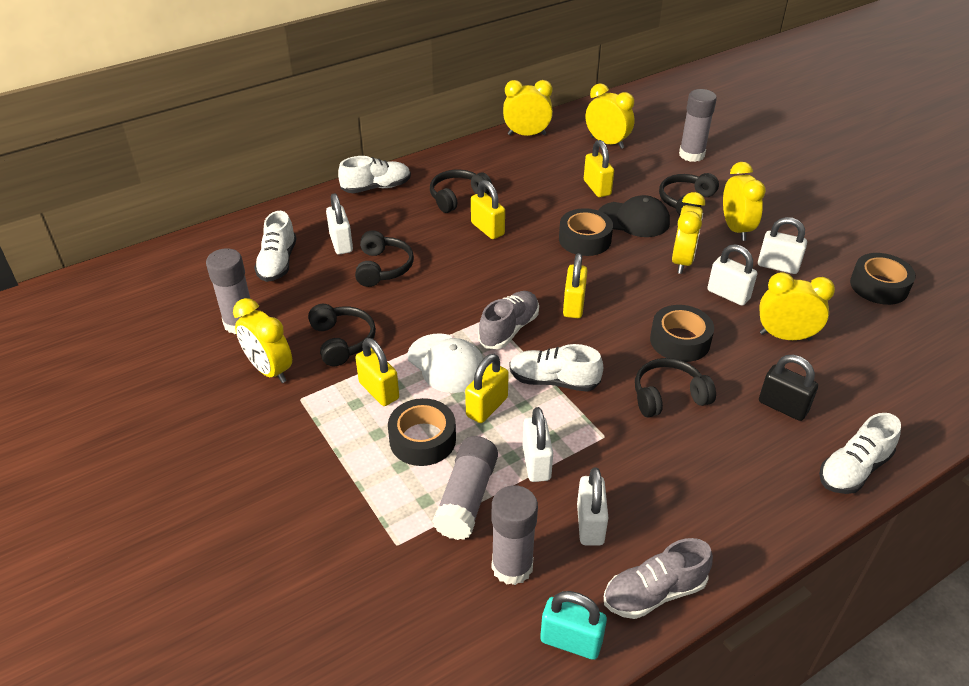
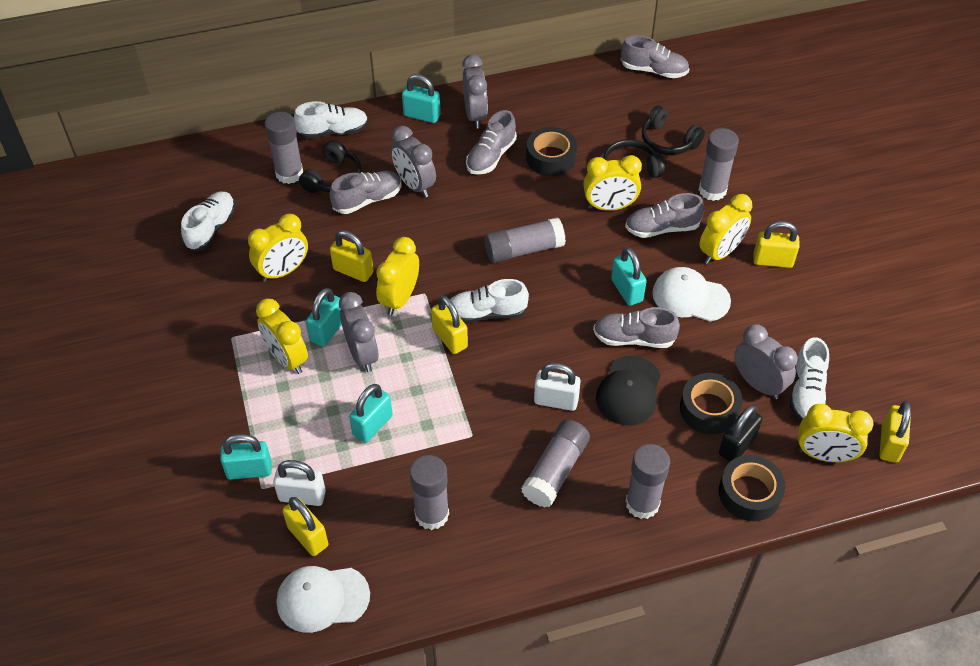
black headphones: 5 -> 3
black tape: 4 -> 3
grey clock: 0 -> 4
grey glue stick: 4 -> 6
grey shoe: 2 -> 5
turquoise padlock: 1 -> 5
white cap: 1 -> 2
white padlock: 5 -> 2

